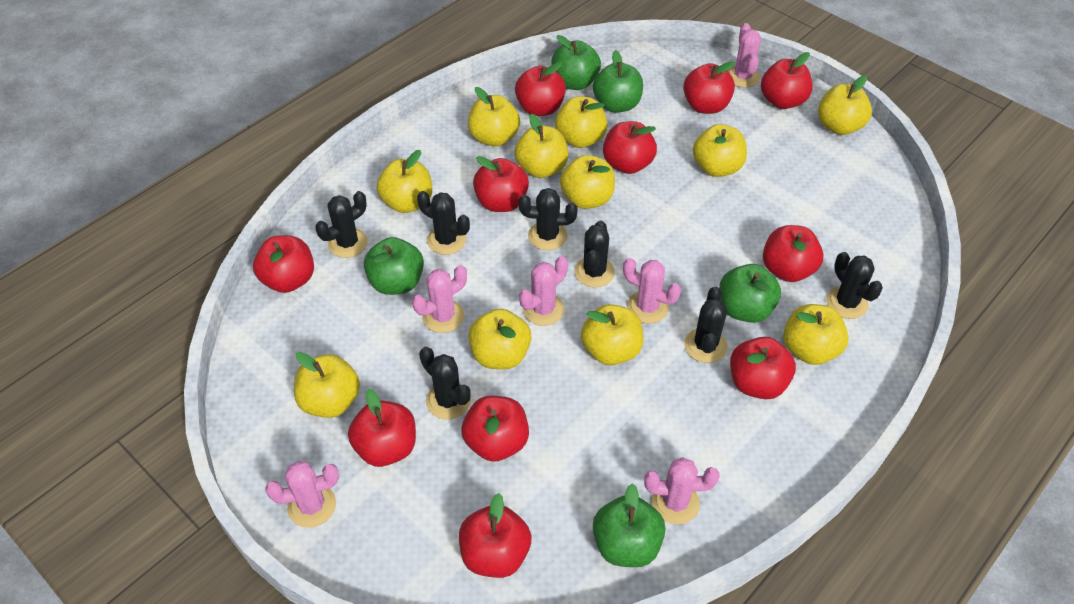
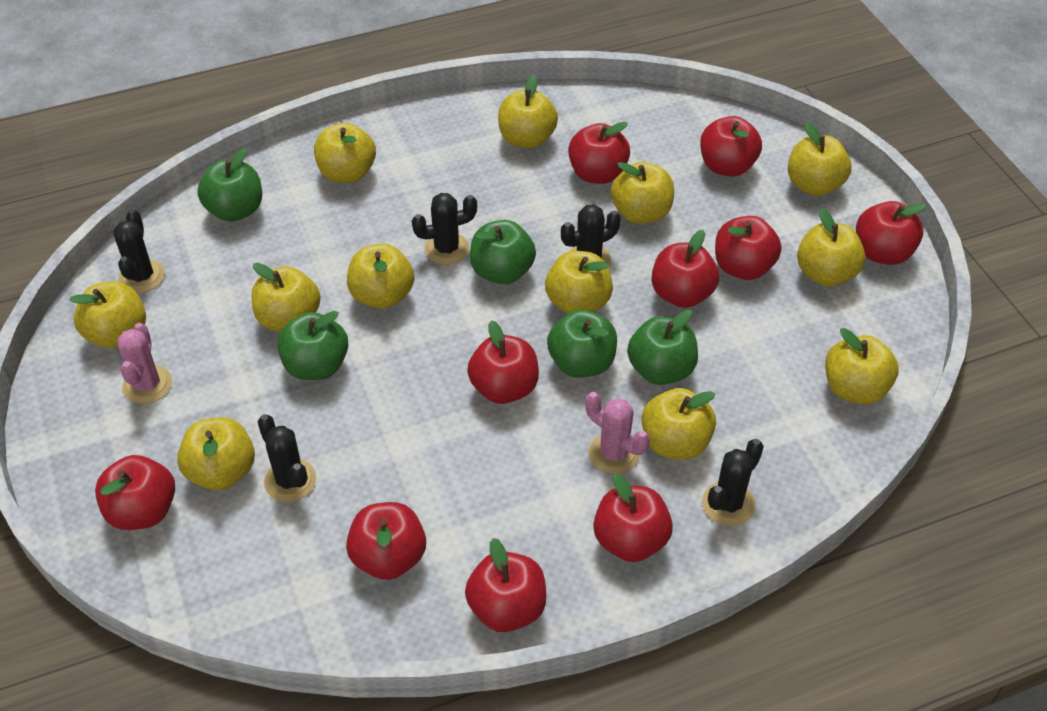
black cactus: 7 -> 5
pink cactus: 6 -> 2
red apple: 11 -> 10
yellow apple: 11 -> 12

